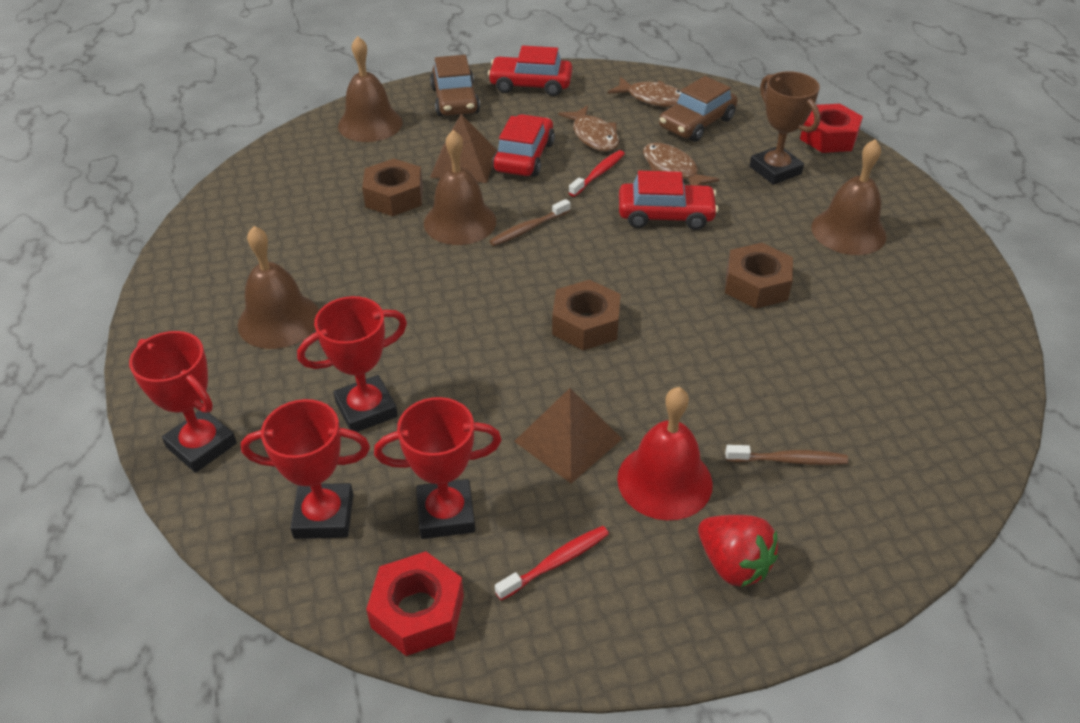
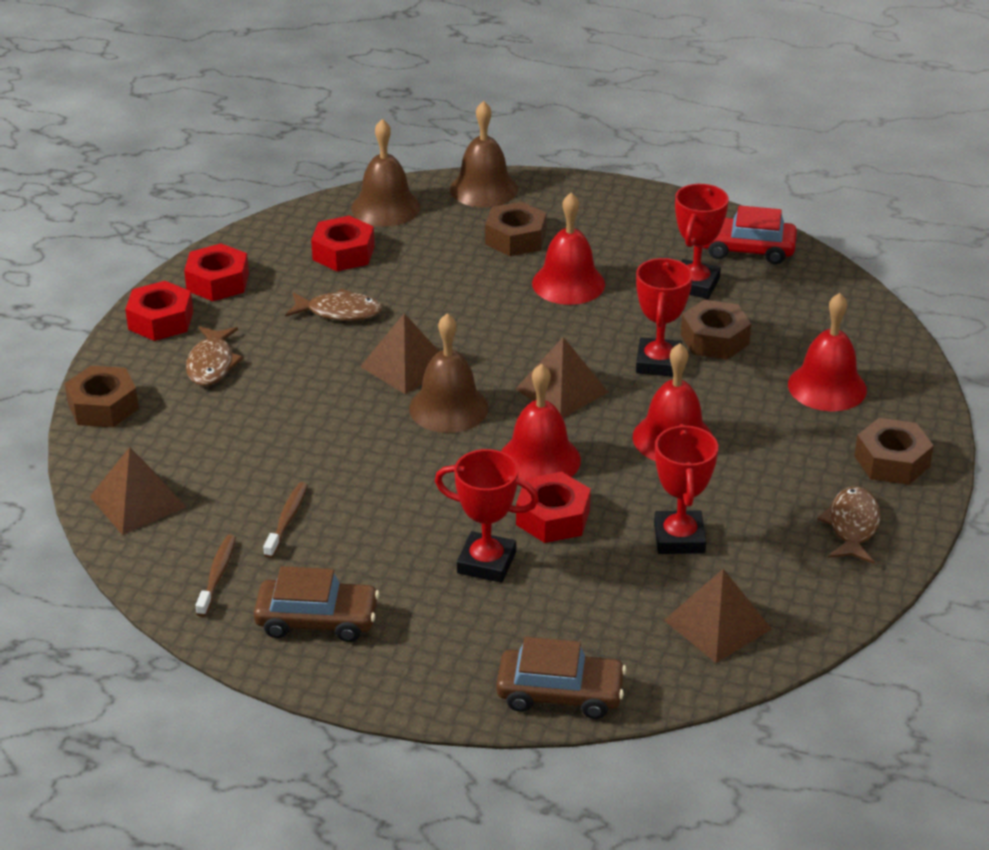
brown bell: 4 -> 3
brown nut: 3 -> 4
brown pyramid: 2 -> 4
brown trophy: 1 -> 0
red bell: 1 -> 4
red car: 3 -> 1
red nut: 2 -> 4
red strawberry: 1 -> 0
red toothbrush: 2 -> 0

